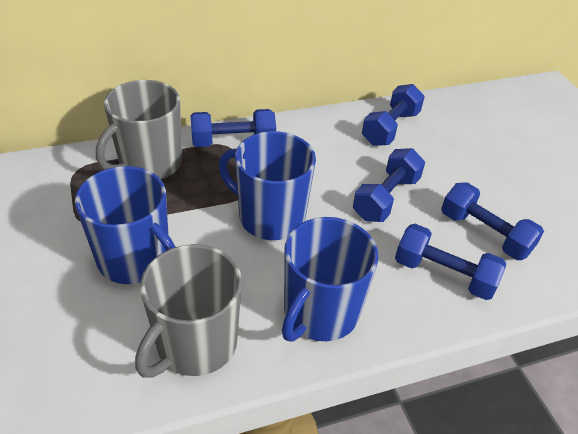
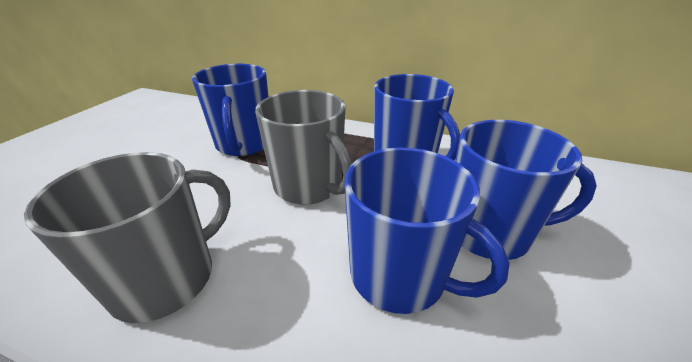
blue dumbbell: 5 -> 0
blue mug: 3 -> 4

